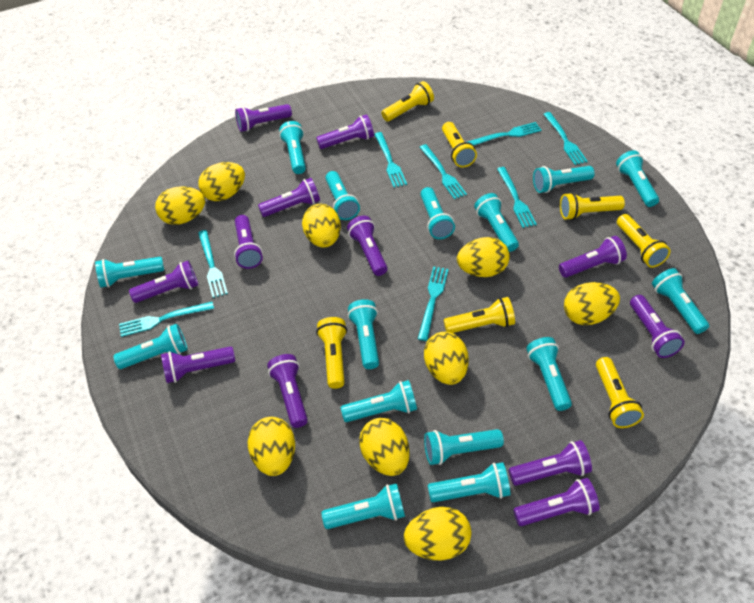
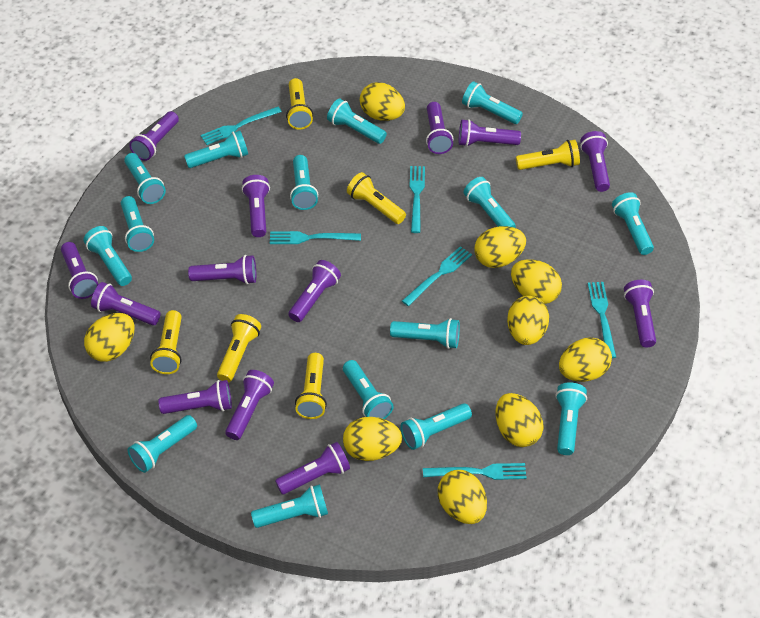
purple flashlight: 12 -> 13
turquoise fork: 8 -> 6
yellow flashlight: 7 -> 6

